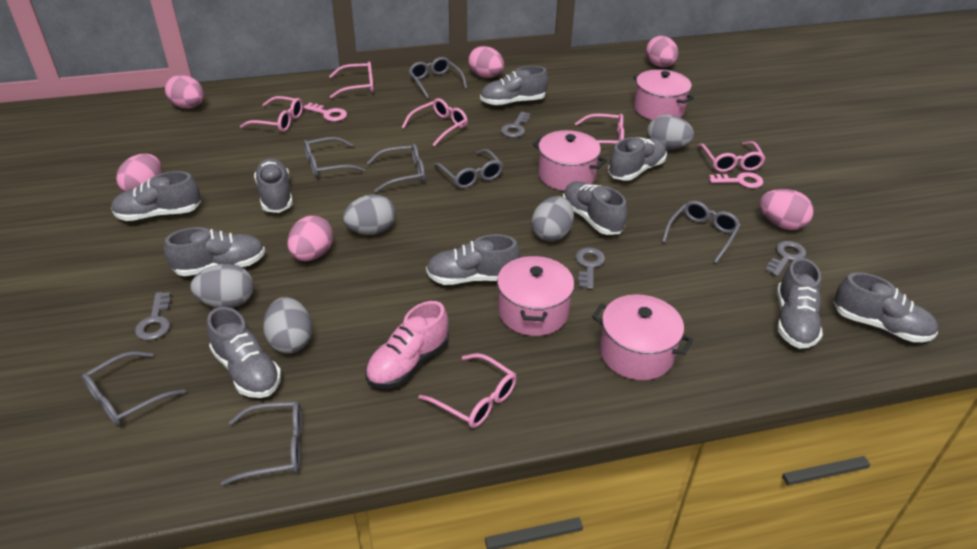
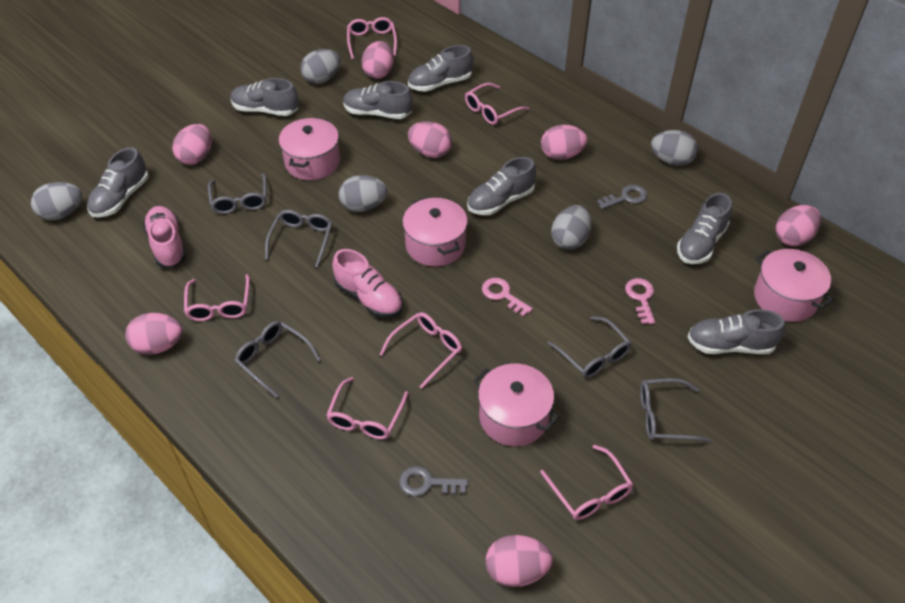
grey glasses: 7 -> 5
grey key: 4 -> 2
grey shoe: 10 -> 7
pink egg: 6 -> 7
pink shoe: 1 -> 2

